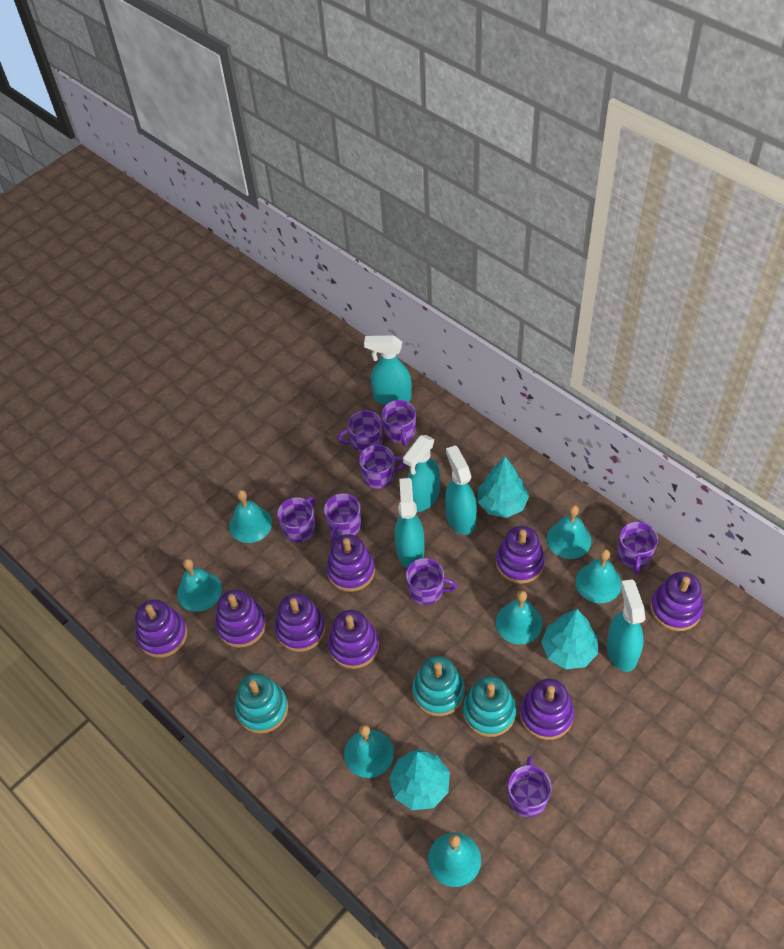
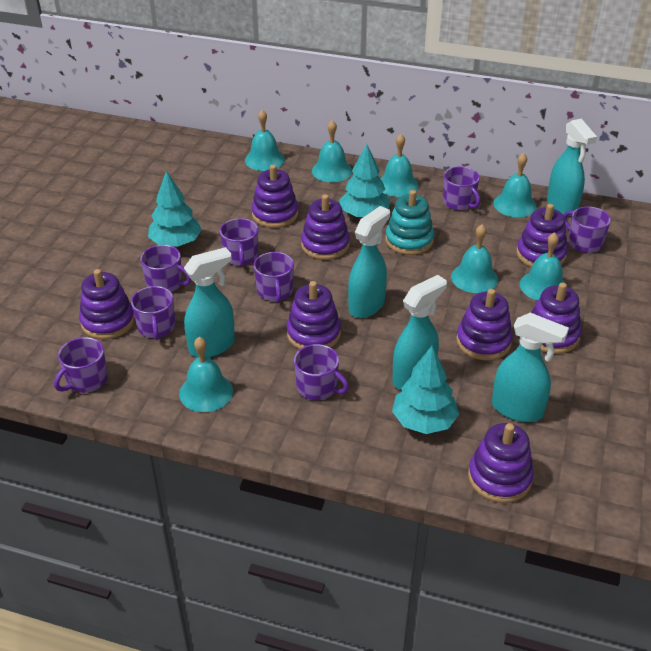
turquoise stacking toy: 3 -> 1

